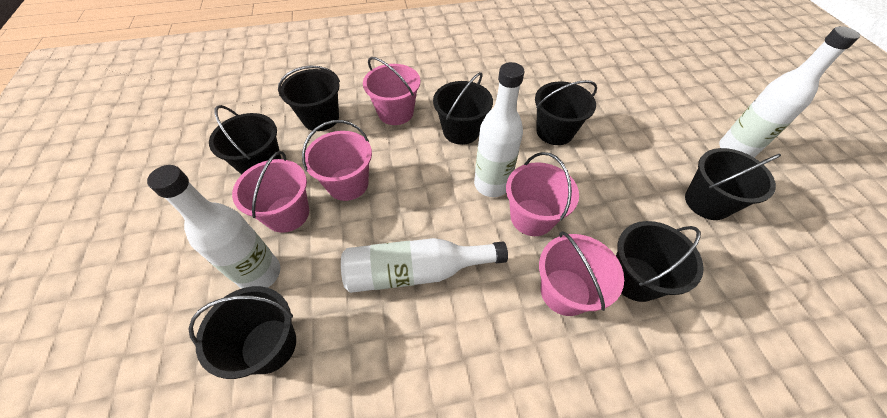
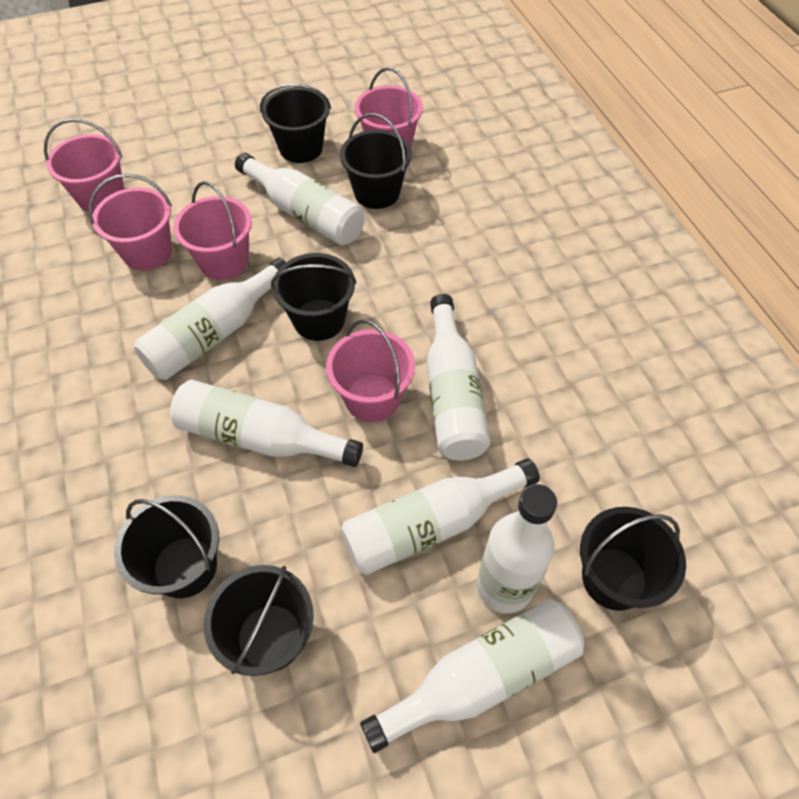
black bucket: 7 -> 6
white bottle: 4 -> 7

